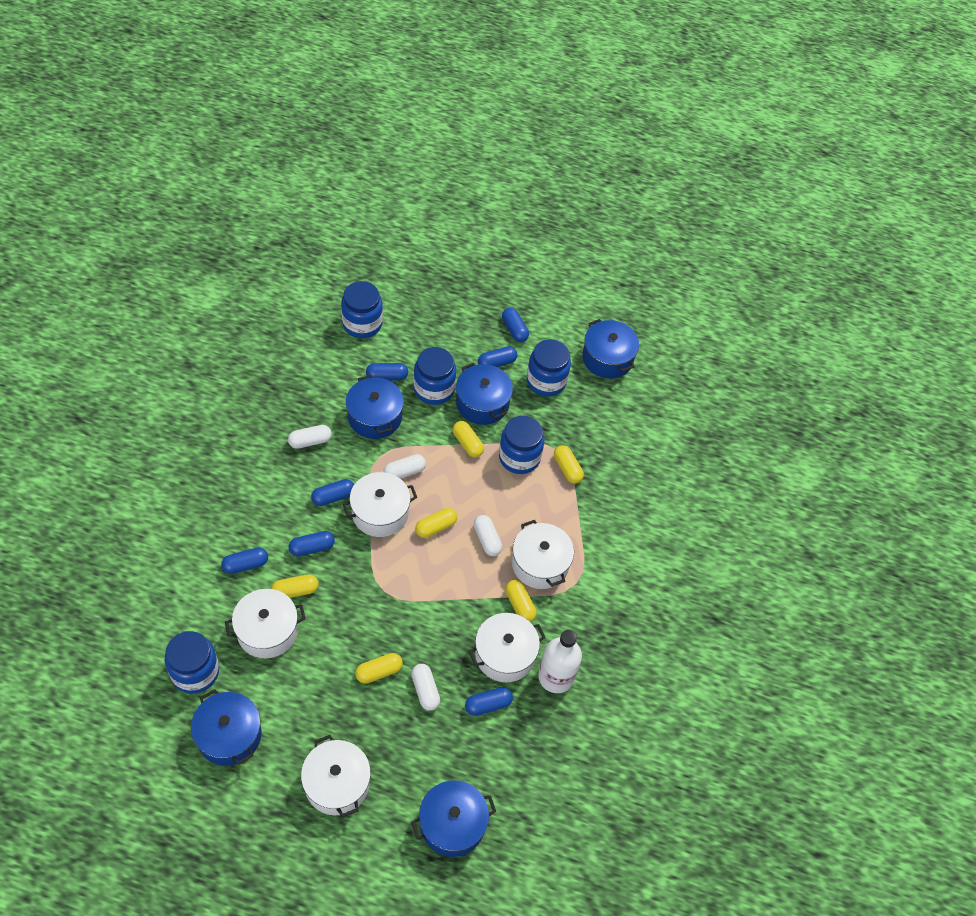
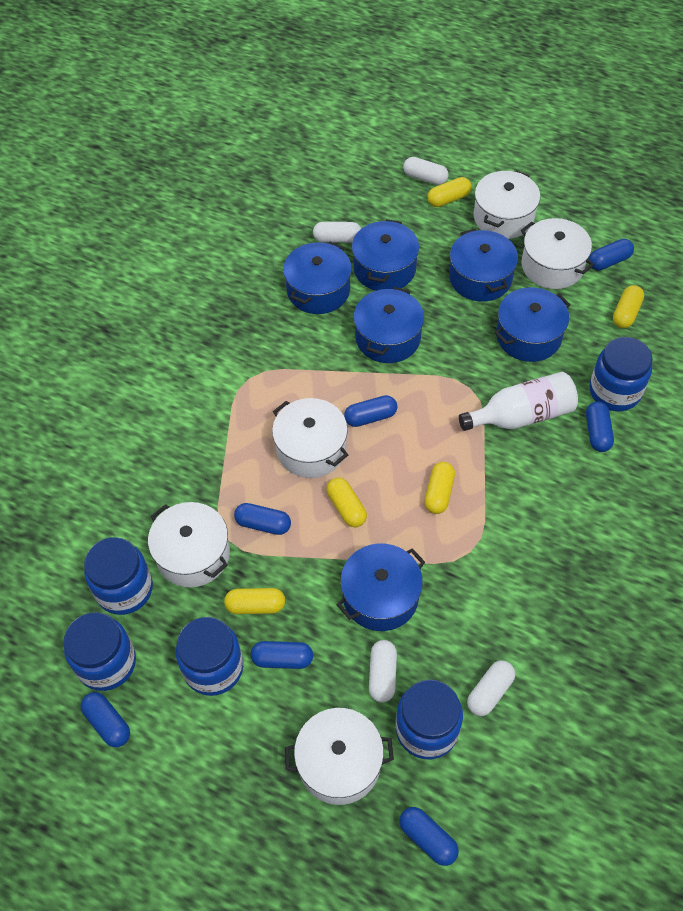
blue pot: 5 -> 6
yellow capsule: 6 -> 5

